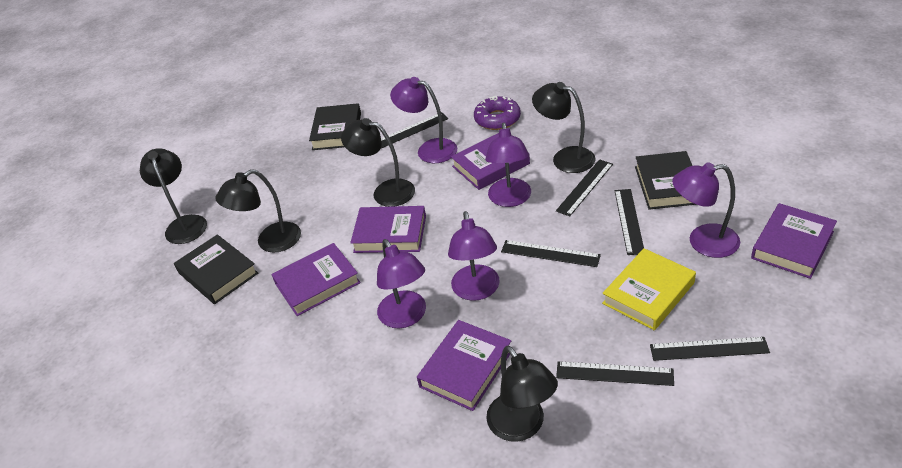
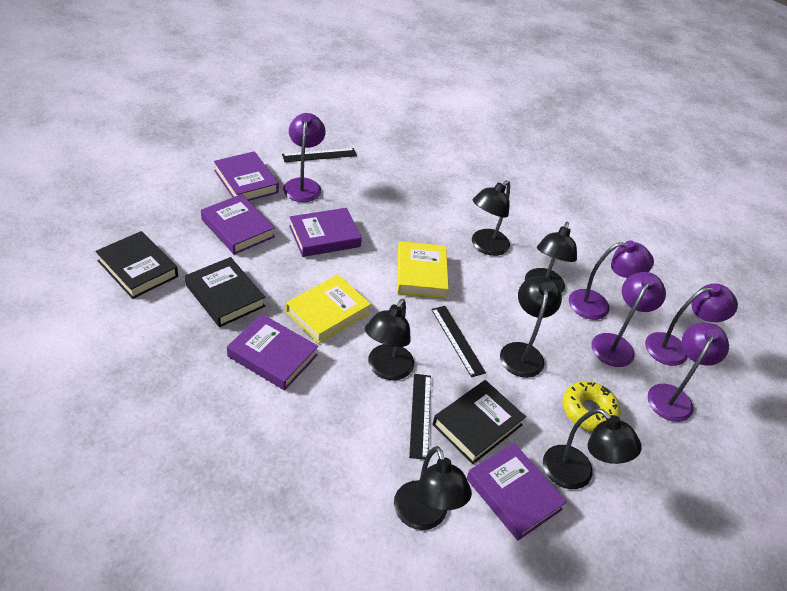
black lamp: 5 -> 6
black ruler: 6 -> 3
purple donut: 1 -> 0
yellow book: 1 -> 2
yellow donut: 0 -> 1

